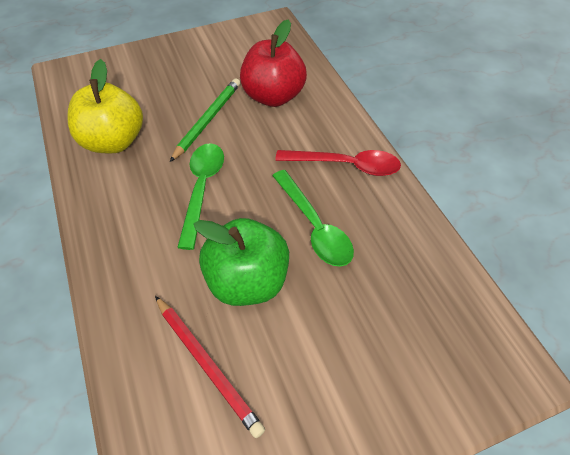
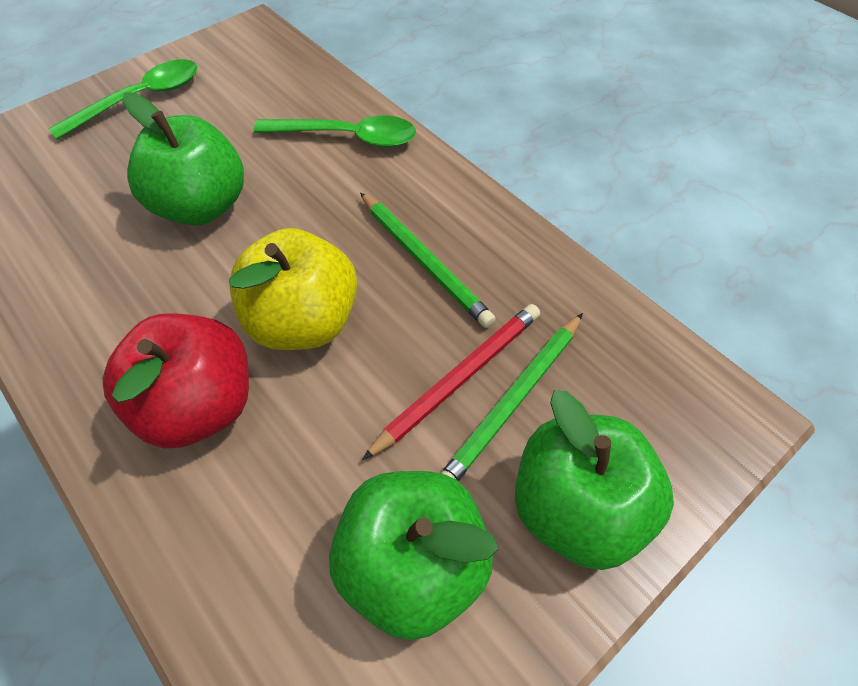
green apple: 1 -> 3
green pencil: 1 -> 2
red spoon: 1 -> 0

